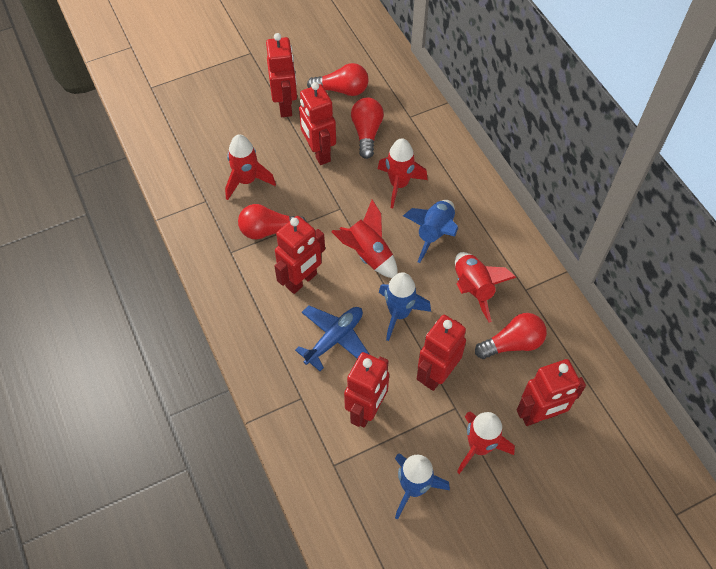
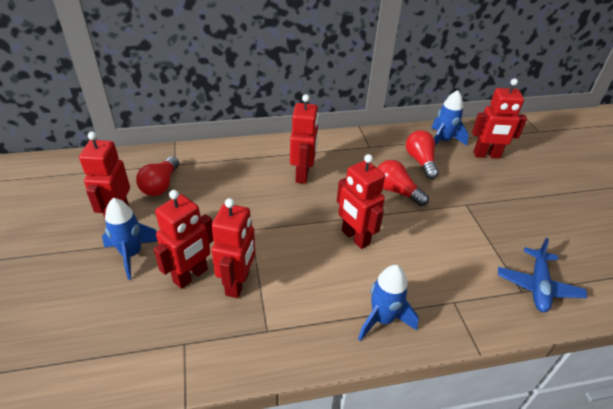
red light bulb: 4 -> 3
red rocket: 5 -> 0

